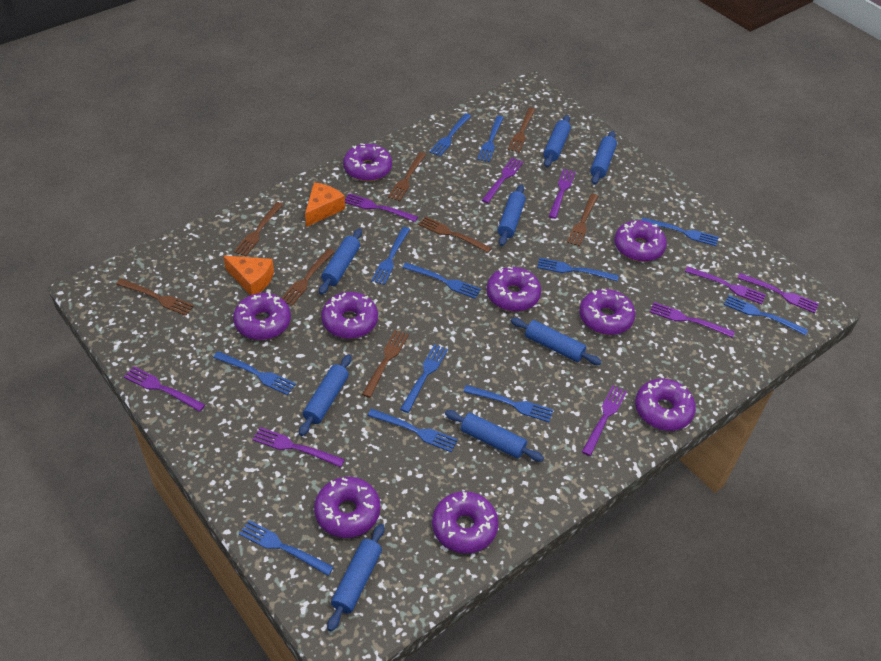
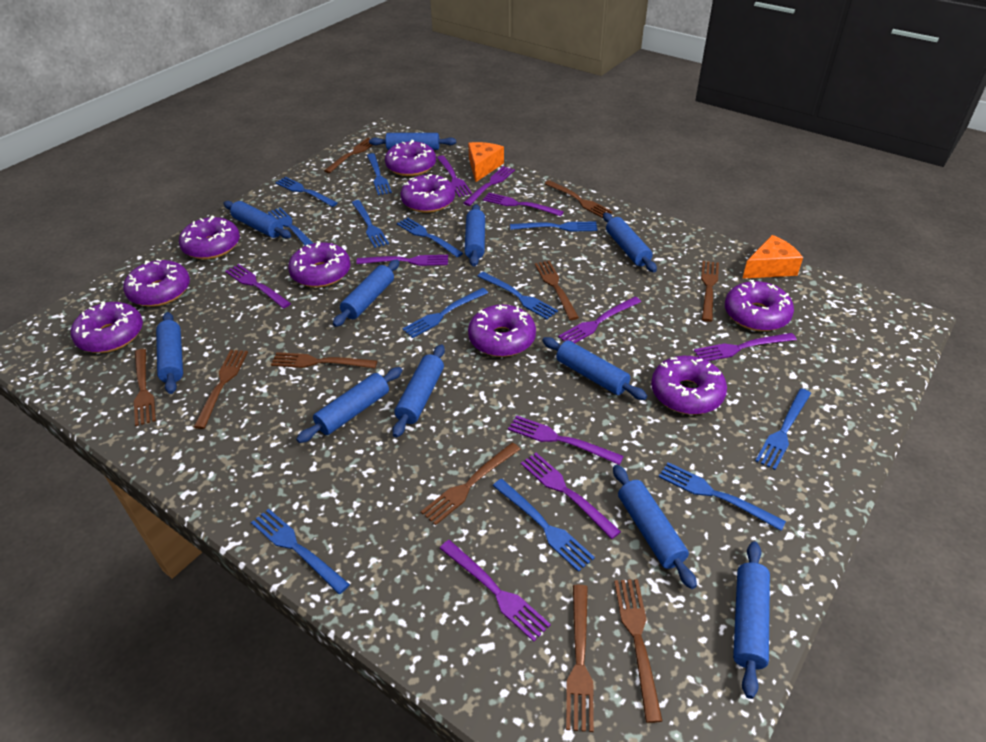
blue rolling pin: 8 -> 11
brown fork: 8 -> 10
purple fork: 9 -> 10

